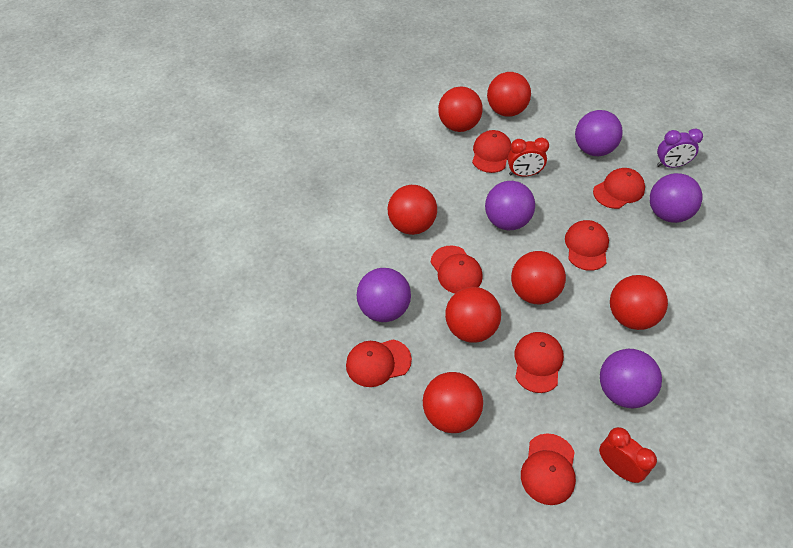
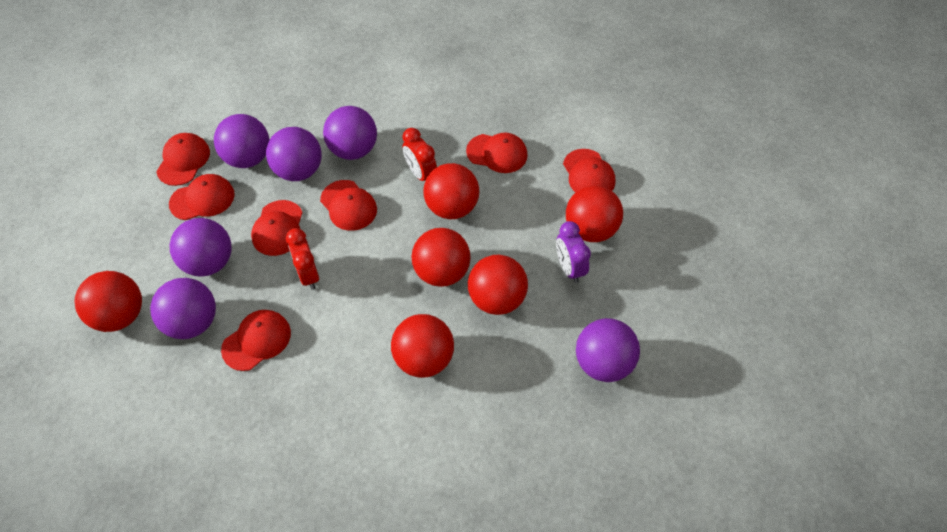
purple ball: 5 -> 6
red ball: 7 -> 6

